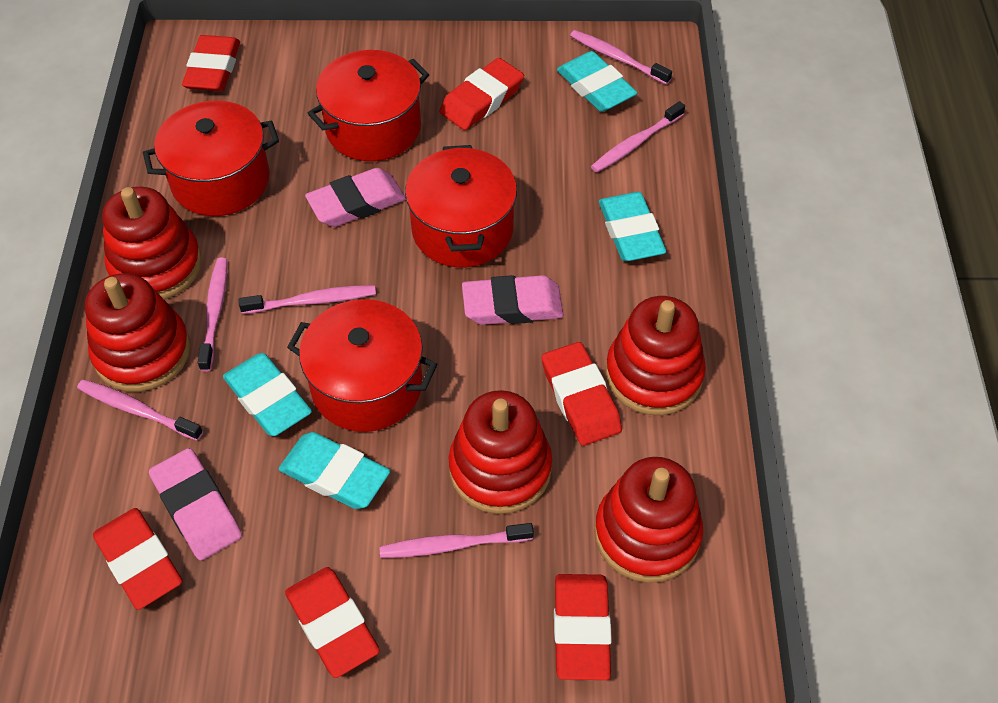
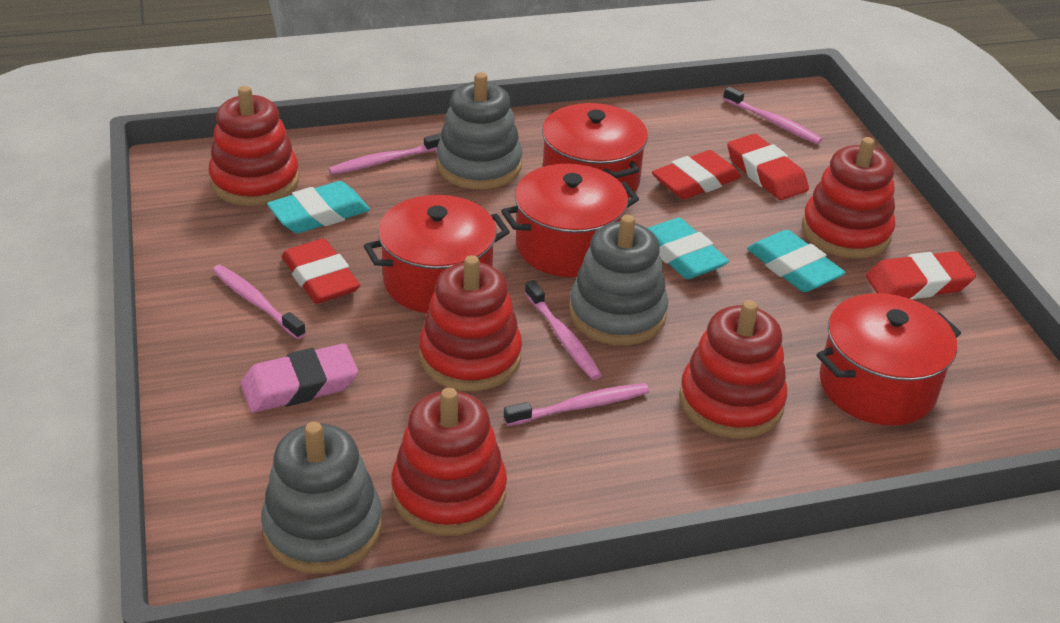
grey stacking toy: 0 -> 3
pink eraser: 3 -> 1
pink toothbrush: 6 -> 5
red eraser: 6 -> 4
turquoise eraser: 4 -> 3

